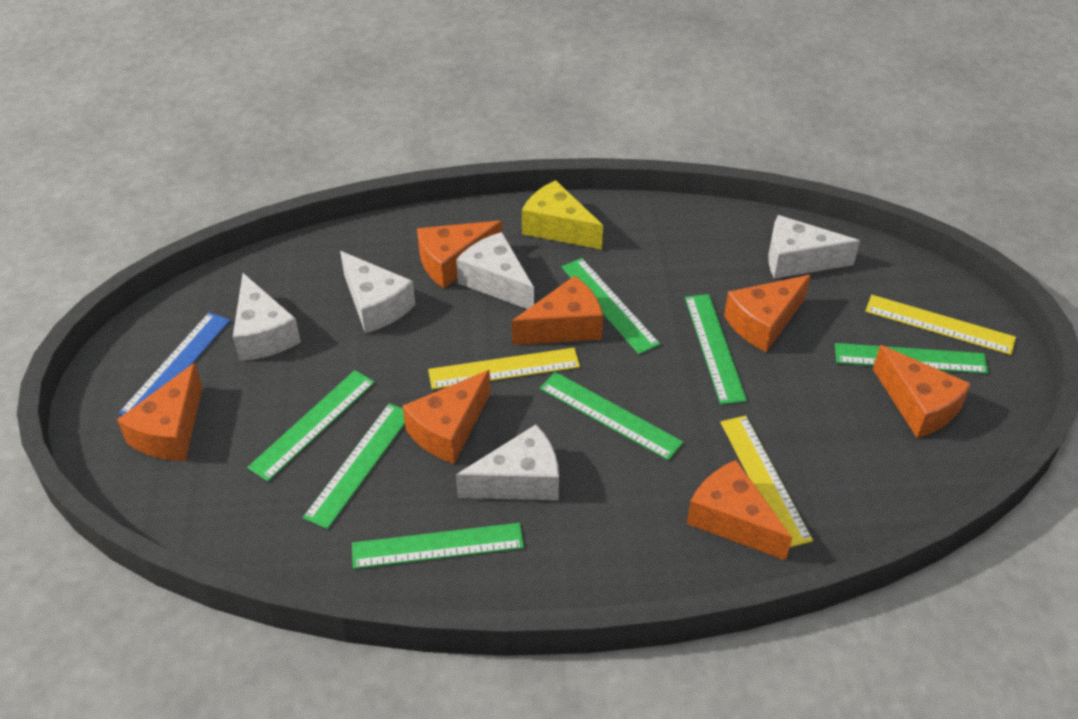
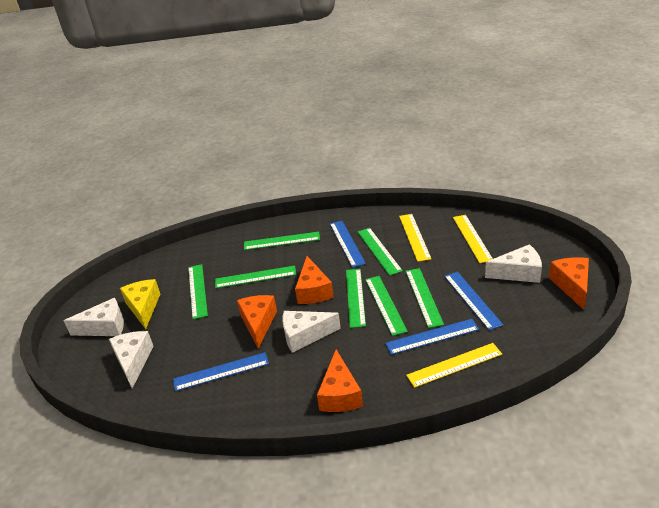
blue ruler: 1 -> 4
orange cheese: 7 -> 4
white cheese: 5 -> 4

